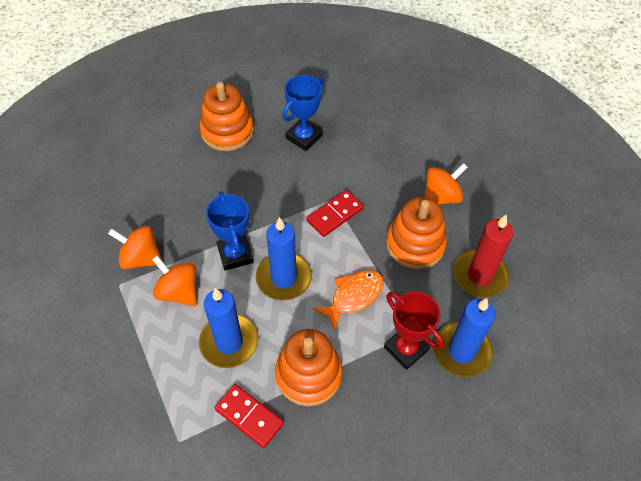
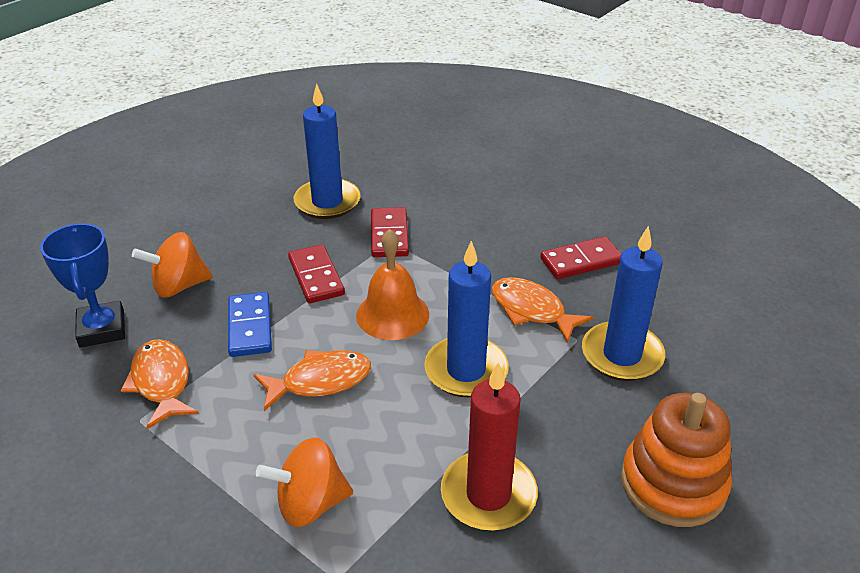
blue domino: 0 -> 1
blue trophy: 2 -> 1
orange bell: 0 -> 1
orange fish: 1 -> 3
orange spinning top: 3 -> 2
orange stacking toy: 3 -> 1
red domino: 2 -> 3
red trophy: 1 -> 0

